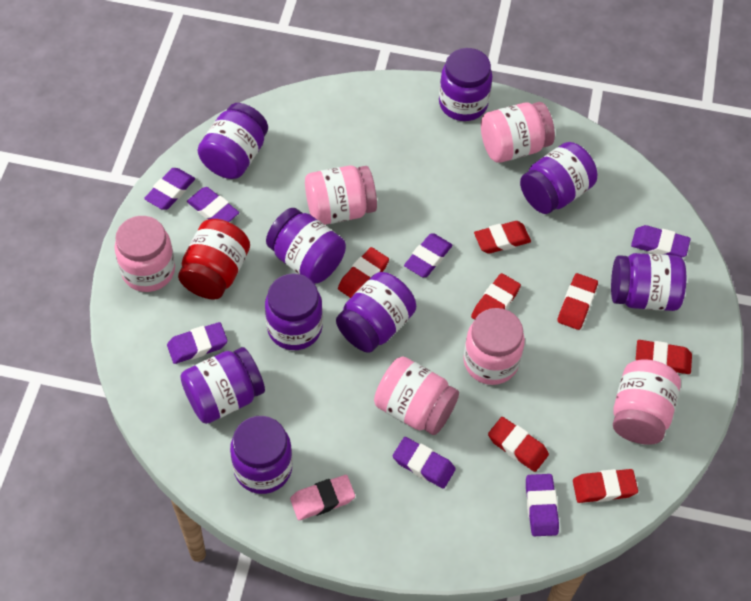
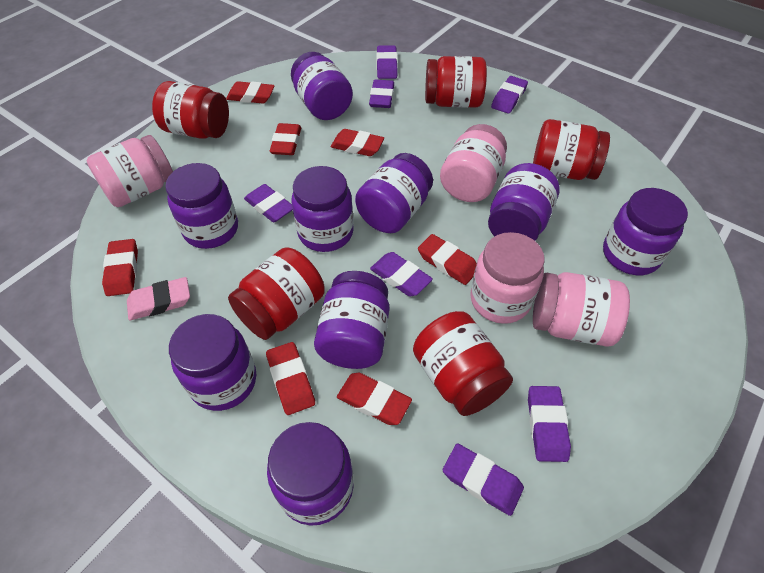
pink jar: 6 -> 4
red jar: 1 -> 5

